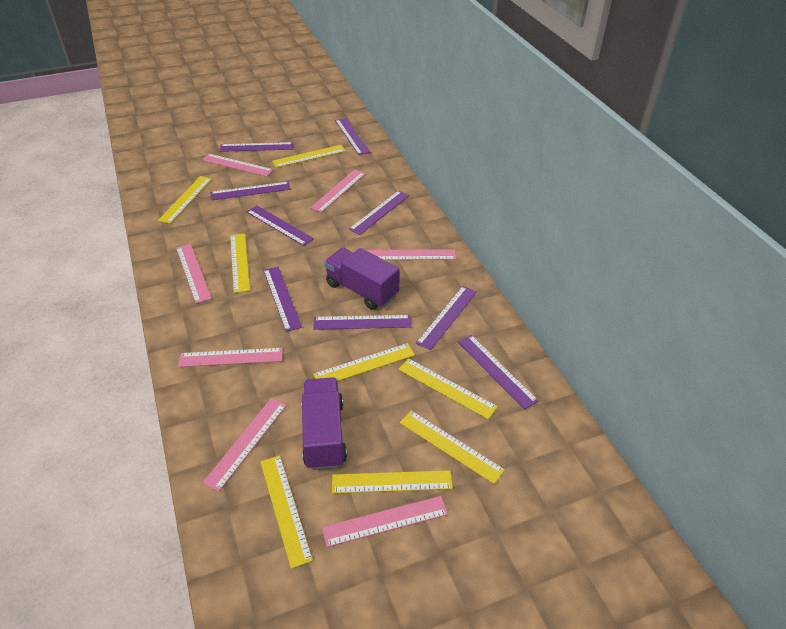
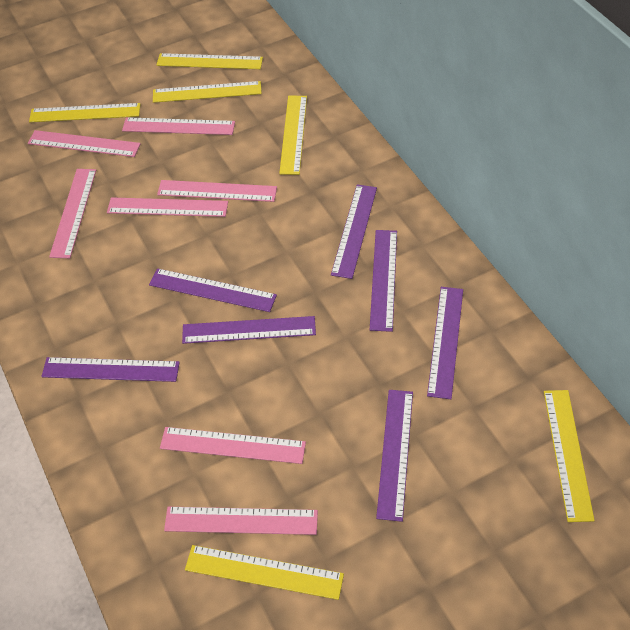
purple ruler: 9 -> 7
purple truck: 2 -> 0
yellow ruler: 8 -> 6

